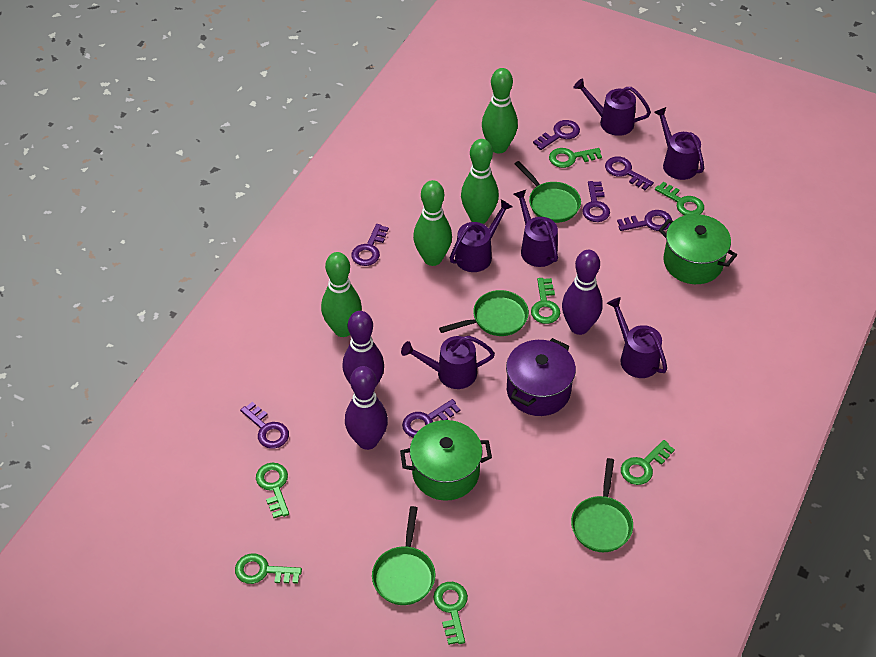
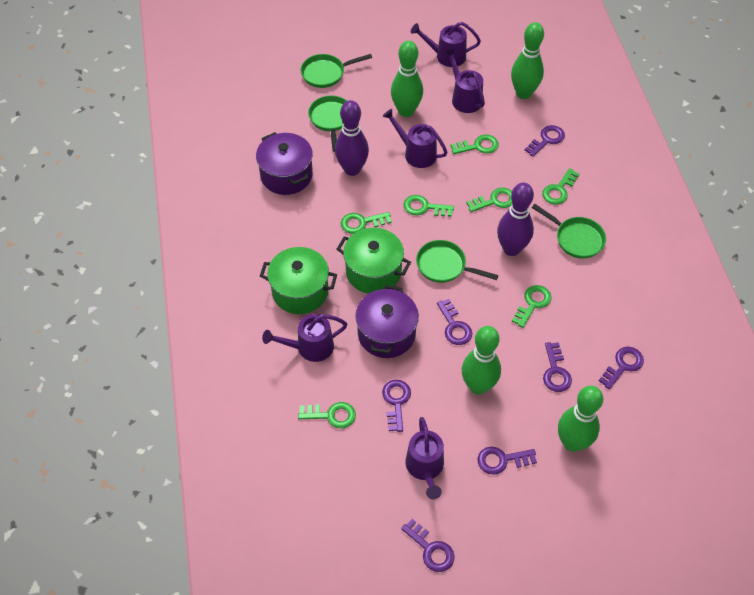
purple bowling pin: 3 -> 2
purple pot: 1 -> 2
purple watering can: 6 -> 5

